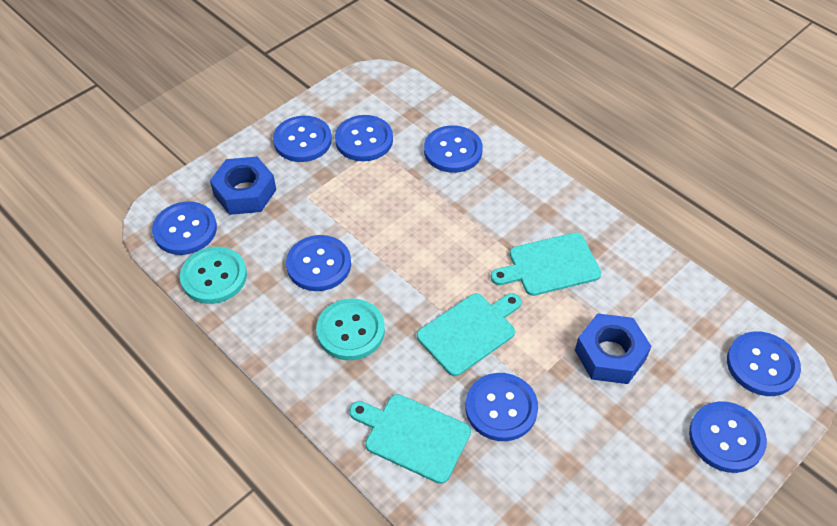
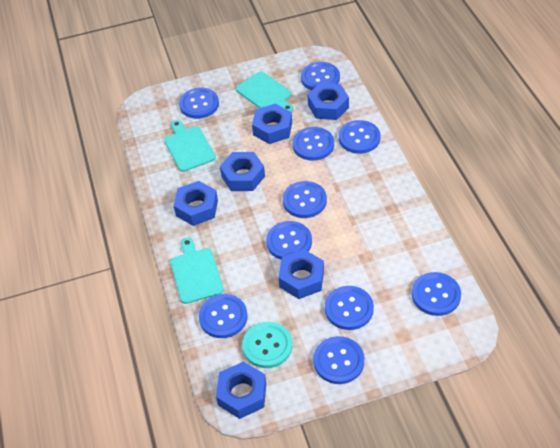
blue button: 8 -> 10
blue nut: 2 -> 6
turquoise button: 2 -> 1

